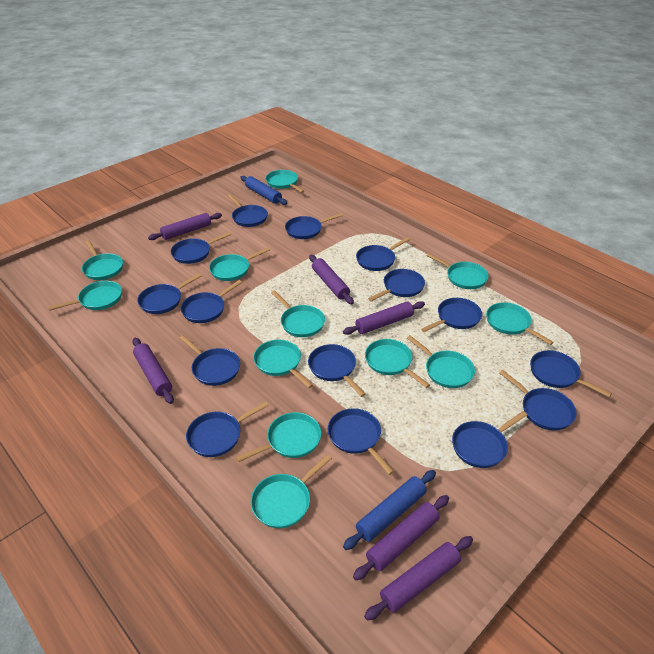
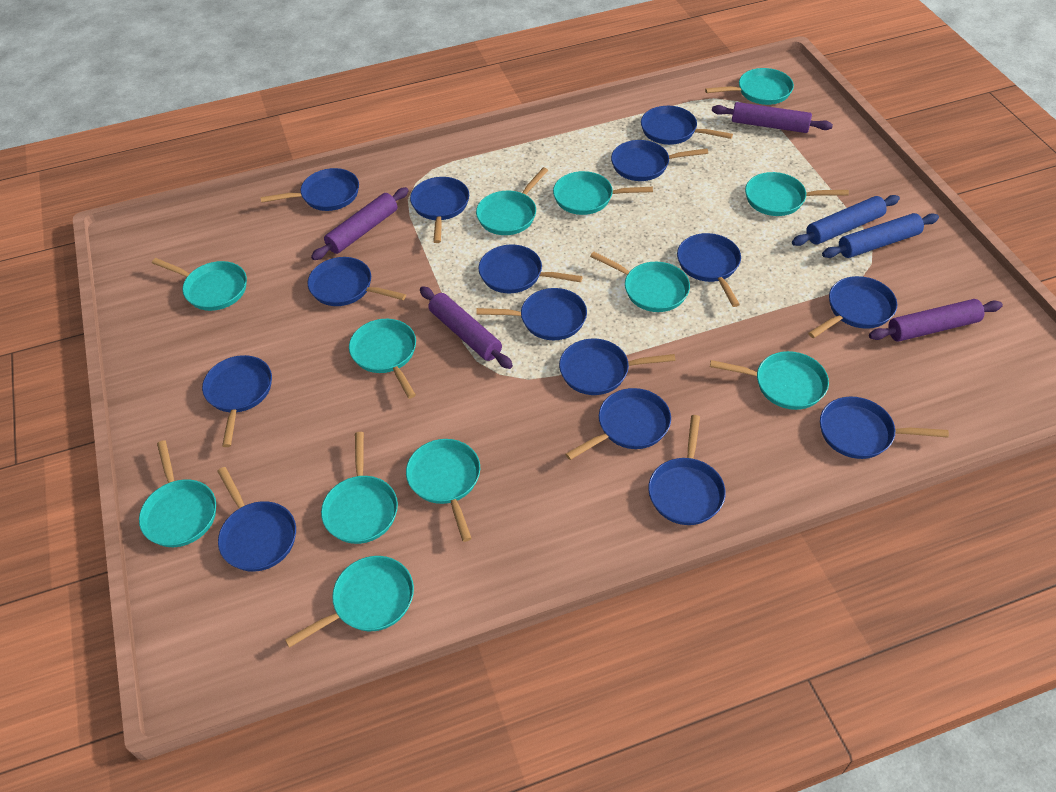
purple rolling pin: 6 -> 4

